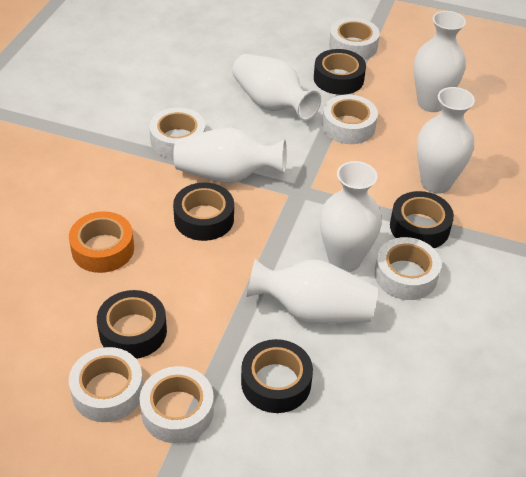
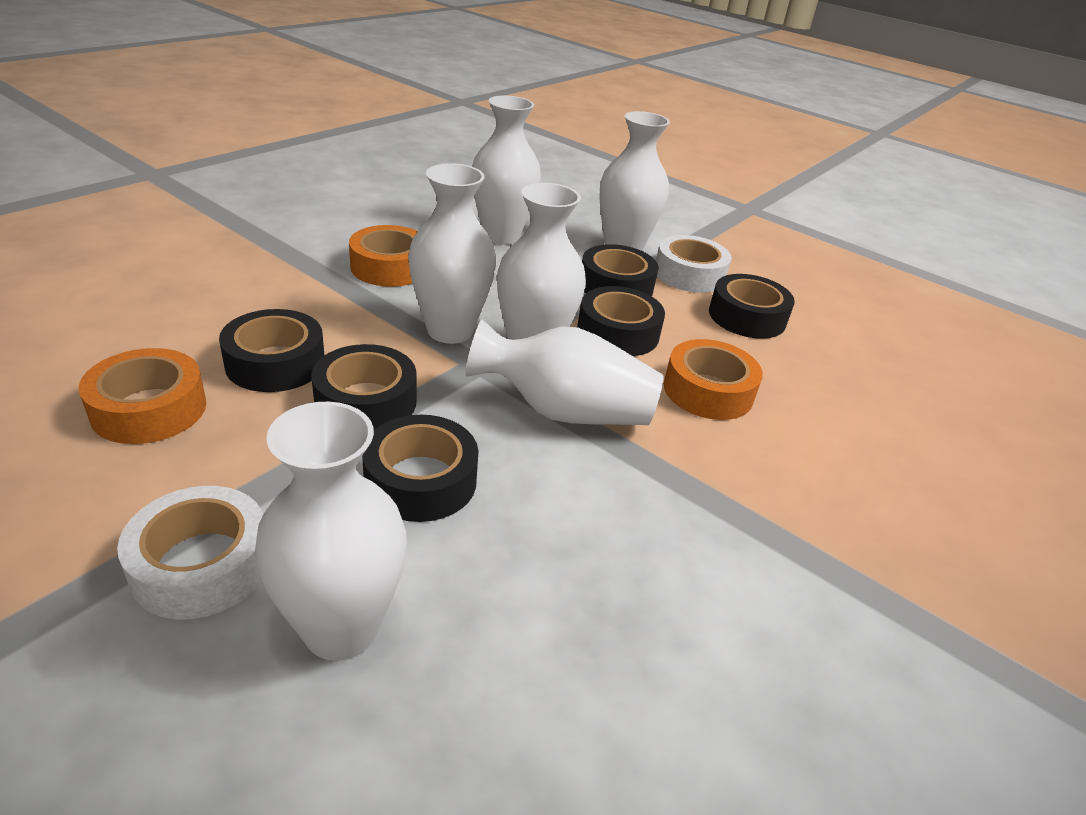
black tape: 5 -> 6
orange tape: 1 -> 3
white tape: 6 -> 2

